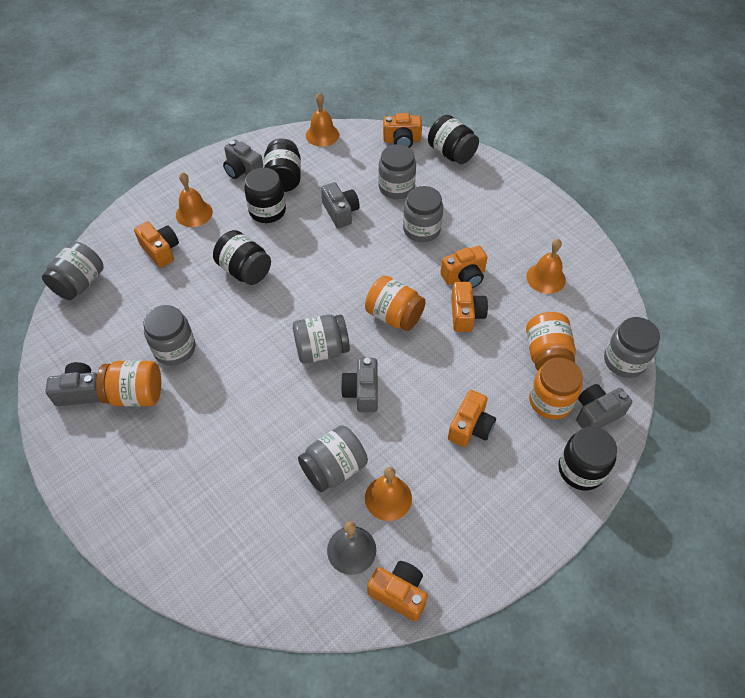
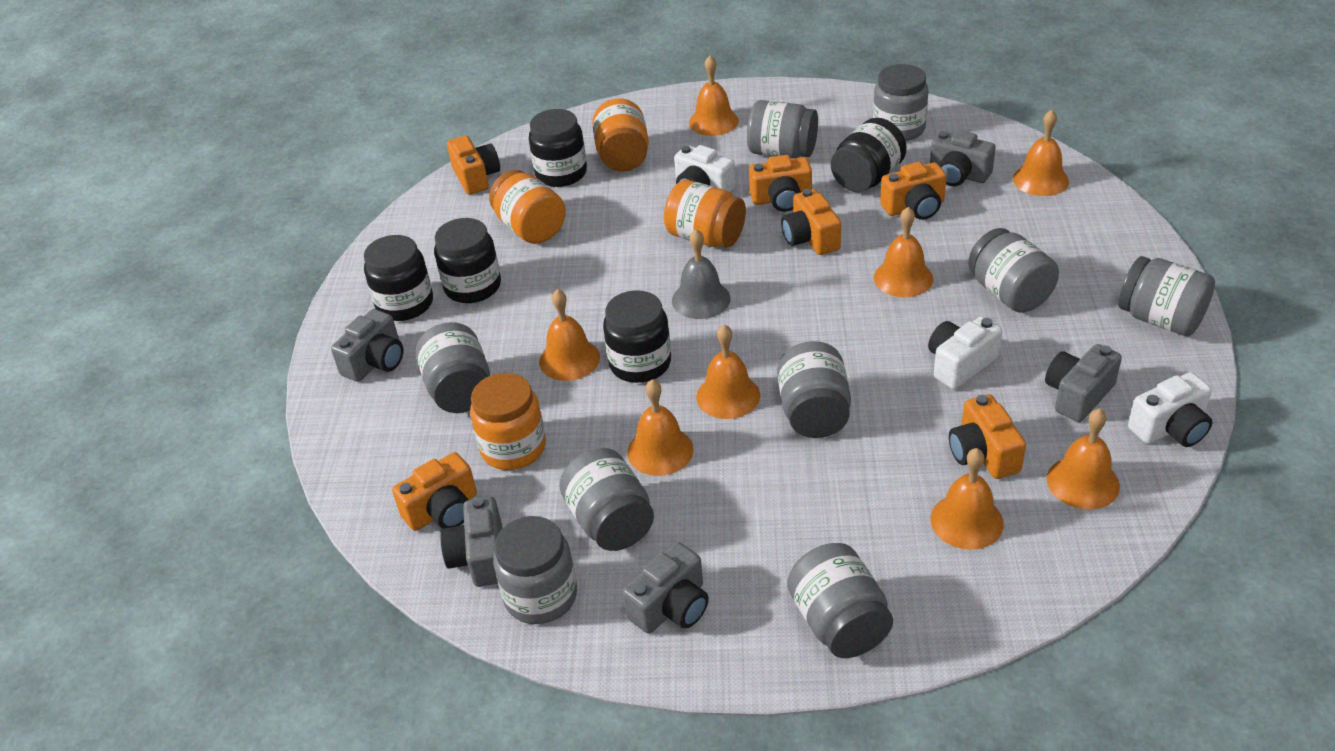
grey jar: 7 -> 9
orange bell: 4 -> 8
white camera: 0 -> 3

